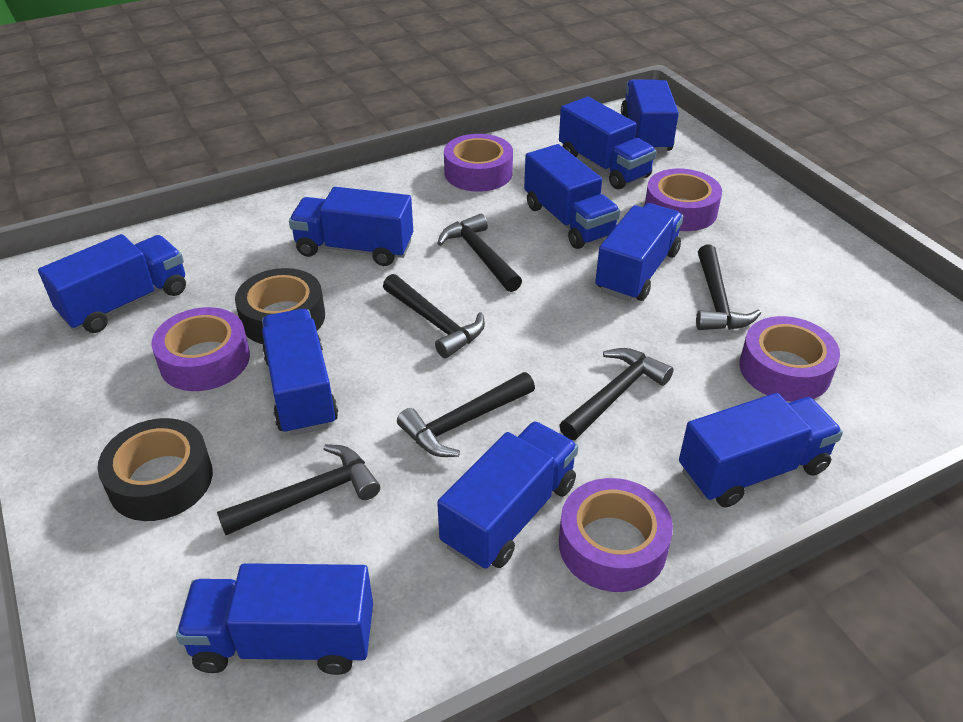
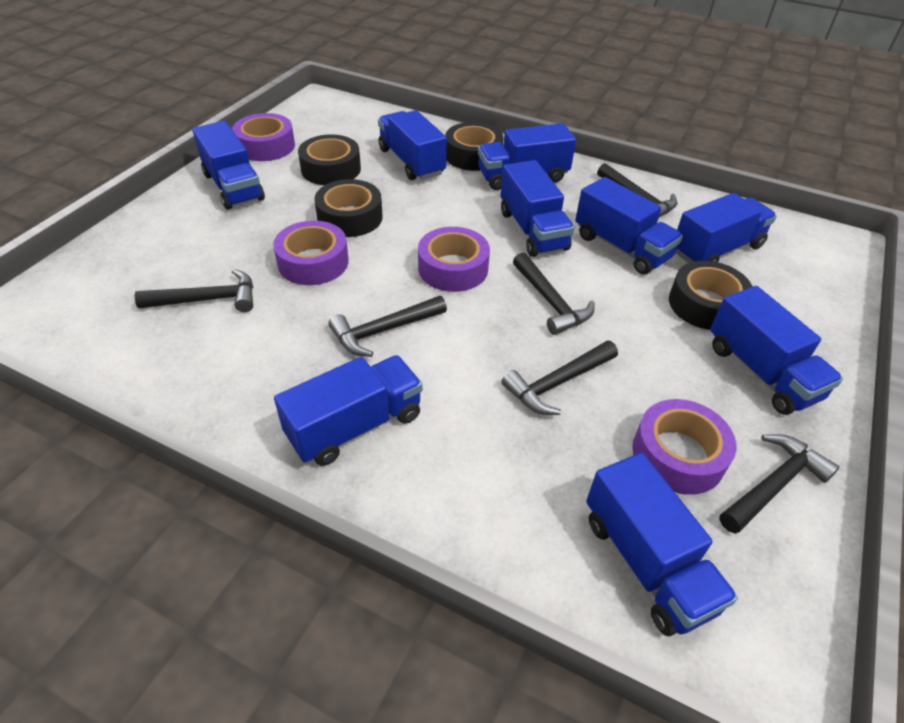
black tape: 2 -> 4
blue truck: 10 -> 9
purple tape: 5 -> 4

